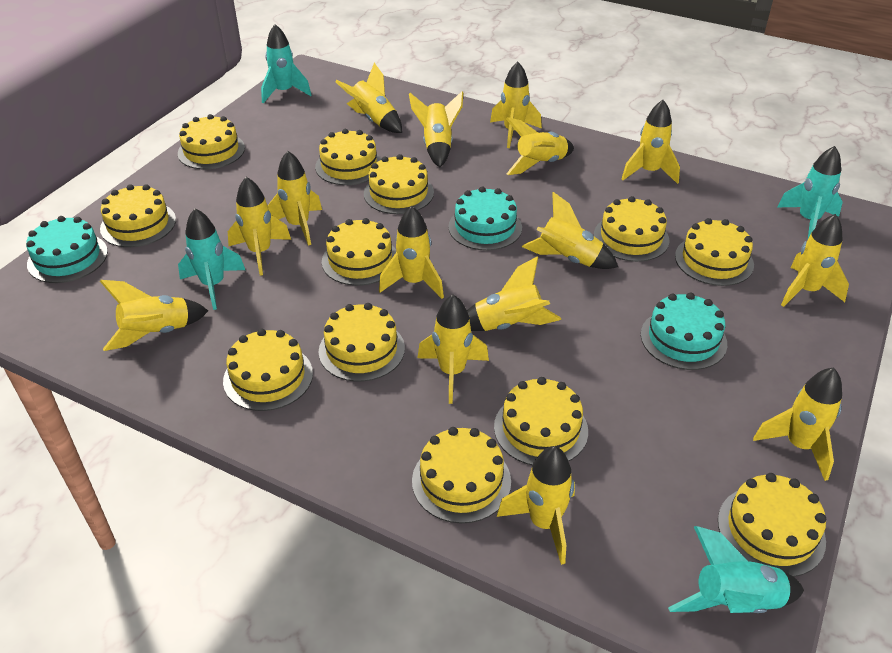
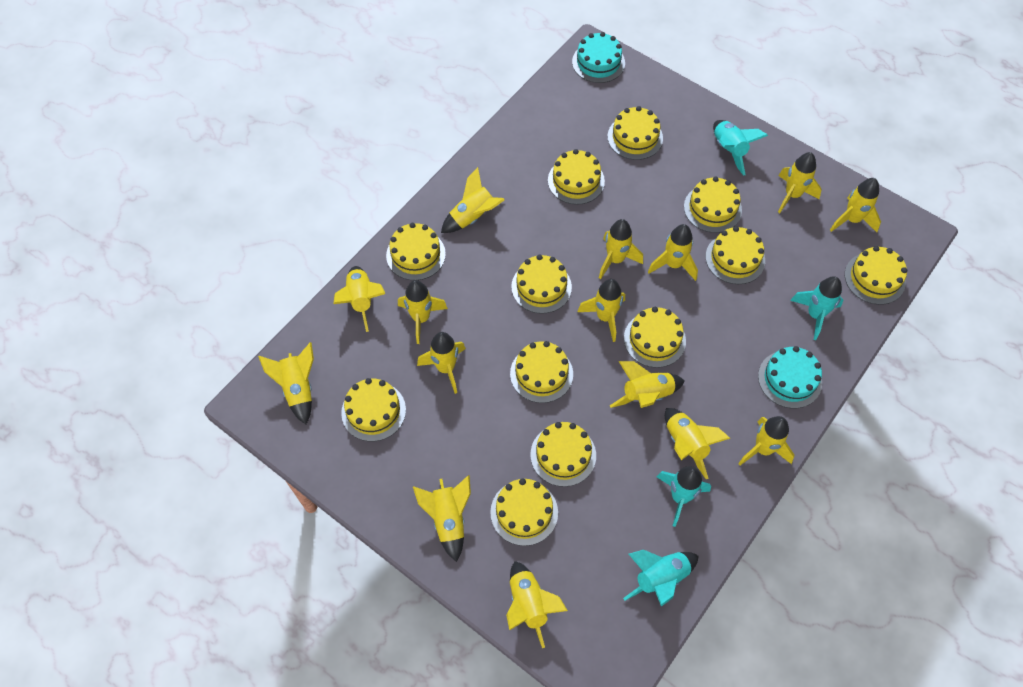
turquoise cake: 3 -> 2

